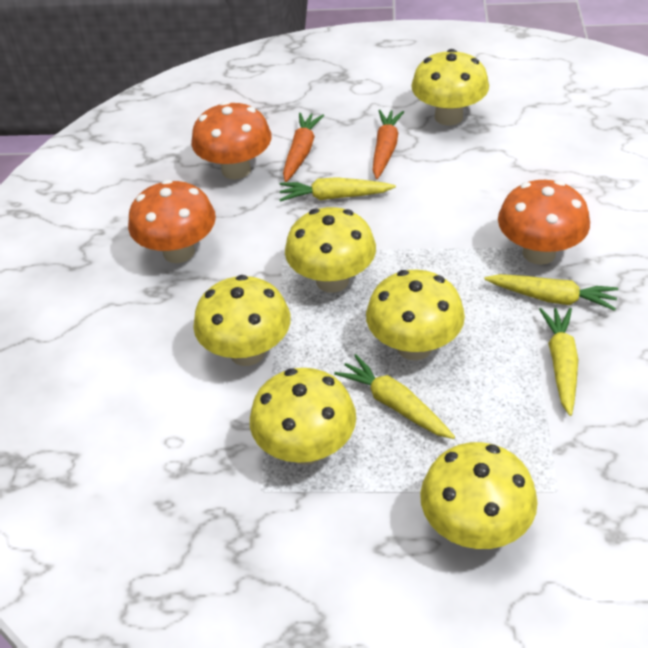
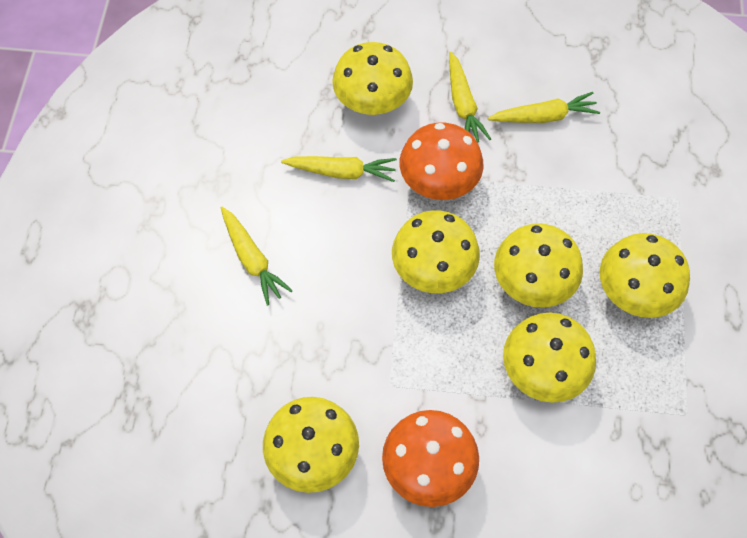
orange carrot: 2 -> 0
orange mushroom: 3 -> 2

